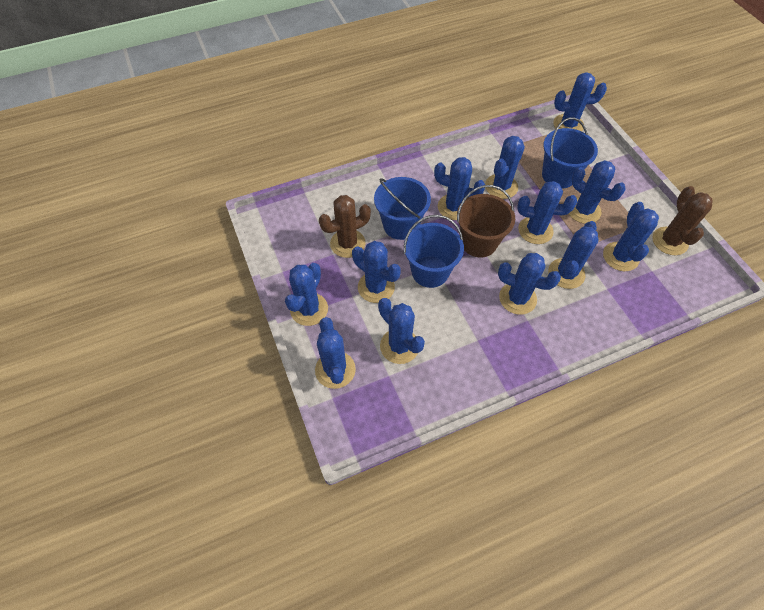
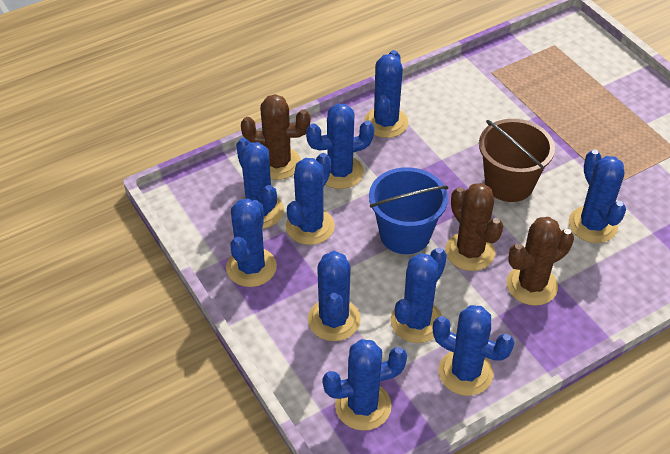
blue bucket: 3 -> 1
blue cactus: 12 -> 10
brown cactus: 2 -> 3

